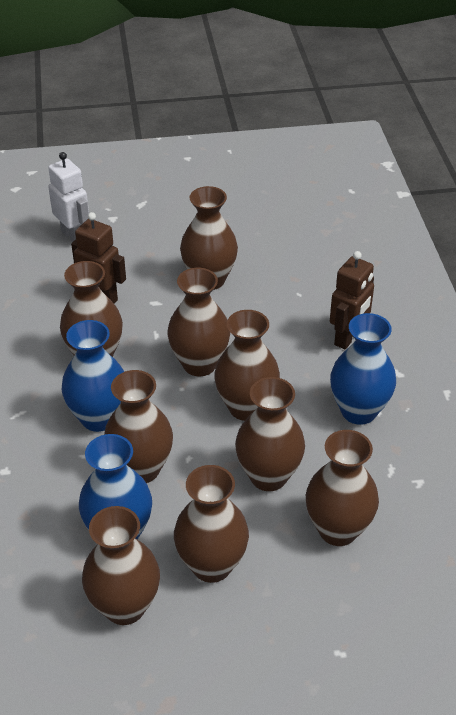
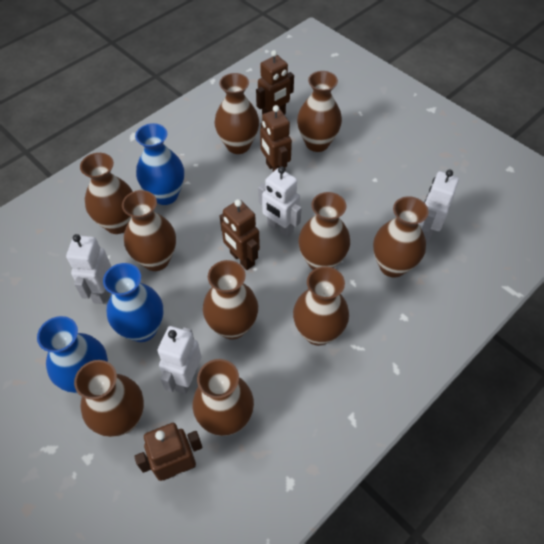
brown robot: 2 -> 4
brown vase: 9 -> 10
white robot: 1 -> 4

